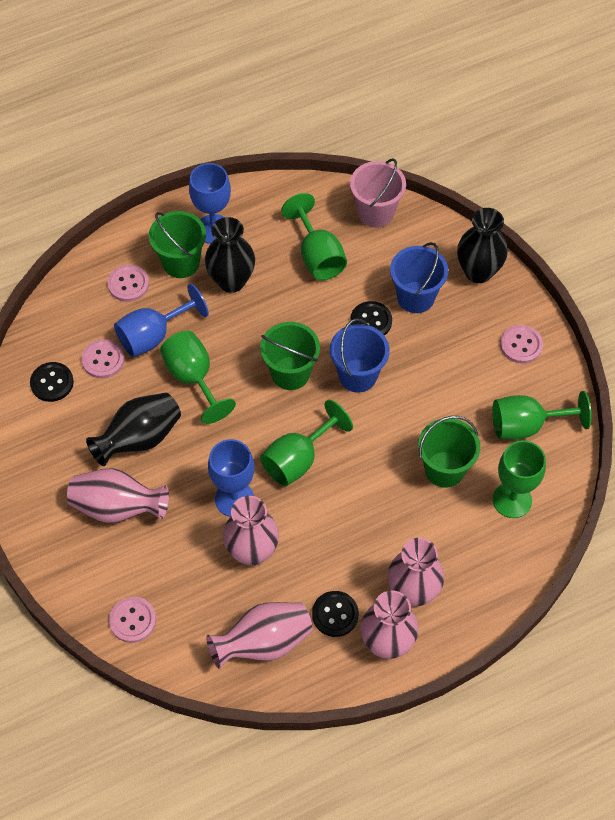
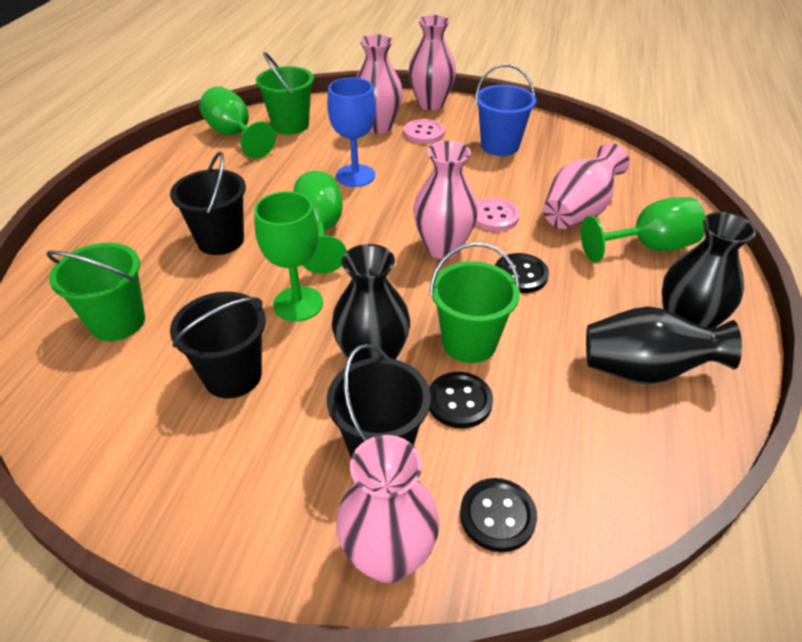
black bucket: 0 -> 3
blue bucket: 2 -> 1
blue goblet: 3 -> 1
green goblet: 5 -> 4
pink bucket: 1 -> 0
pink button: 4 -> 2

